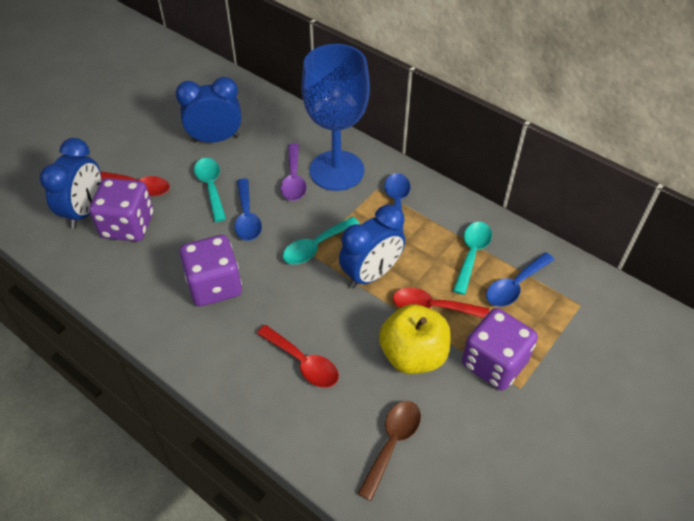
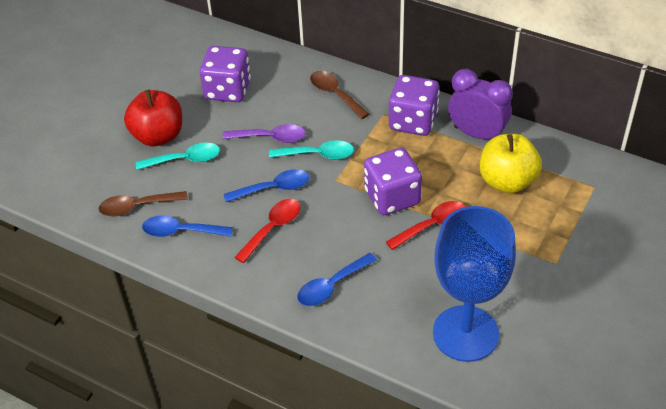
blue clock: 3 -> 0
brown spoon: 1 -> 2
purple clock: 0 -> 1
red apple: 0 -> 1
red spoon: 3 -> 2
turquoise spoon: 3 -> 2

